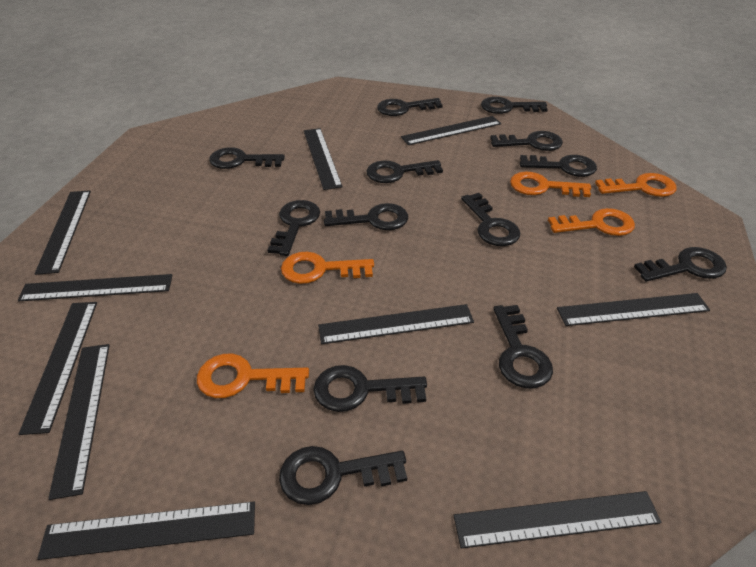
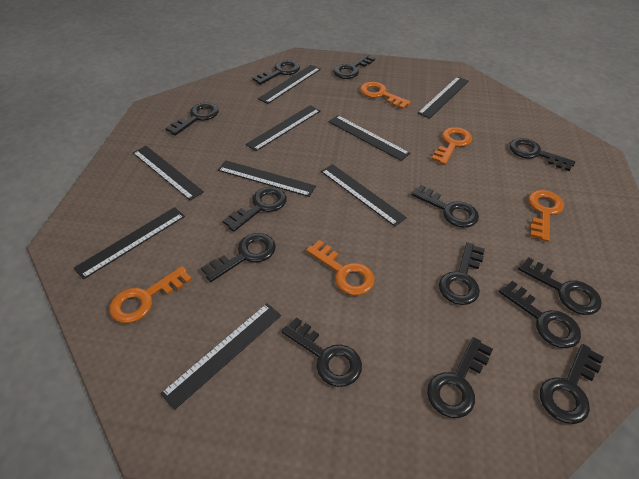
black ruler: 10 -> 9

